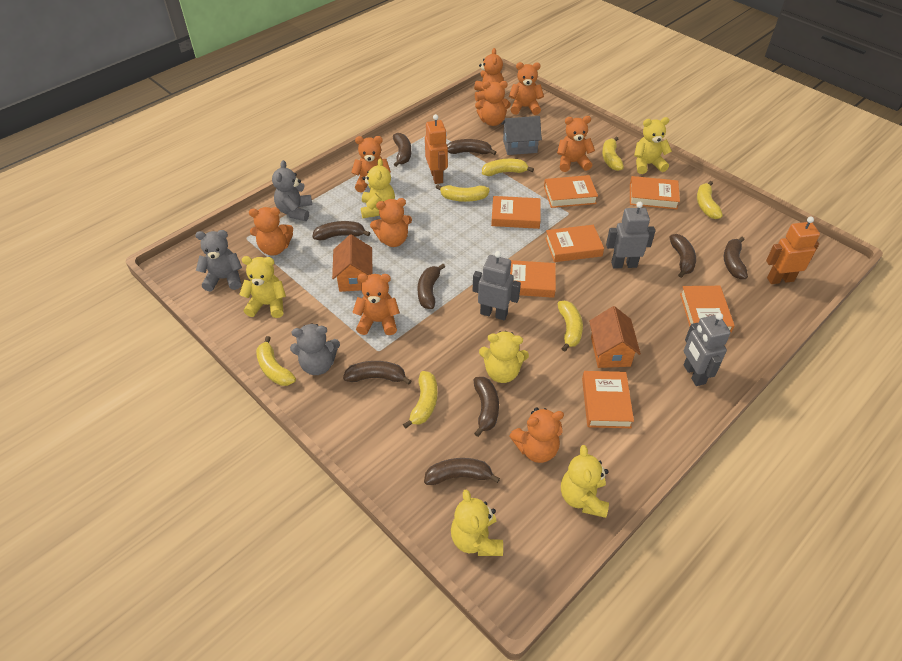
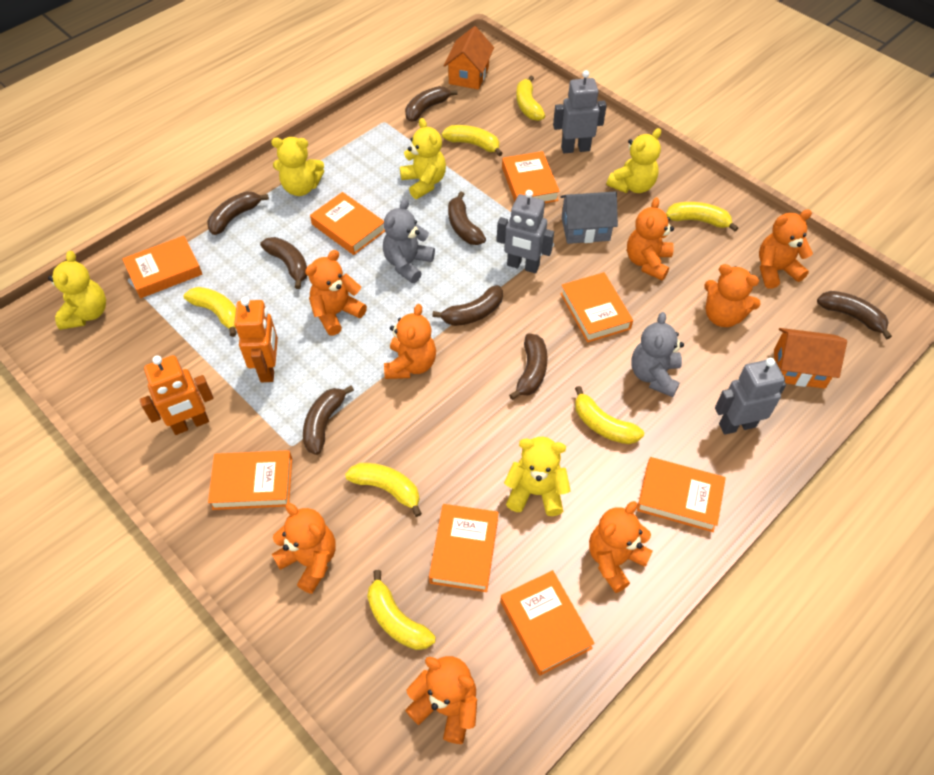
brown banana: 9 -> 8
grey teddy bear: 3 -> 2
orange book: 7 -> 8
orange teddy bear: 9 -> 8
yellow teddy bear: 6 -> 5

